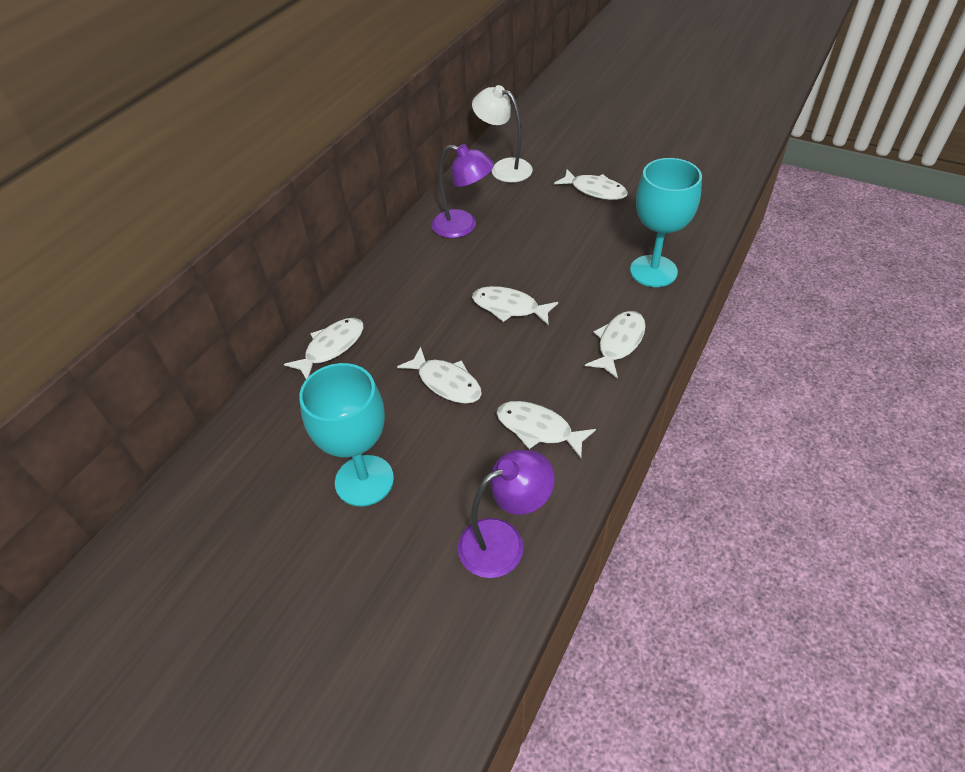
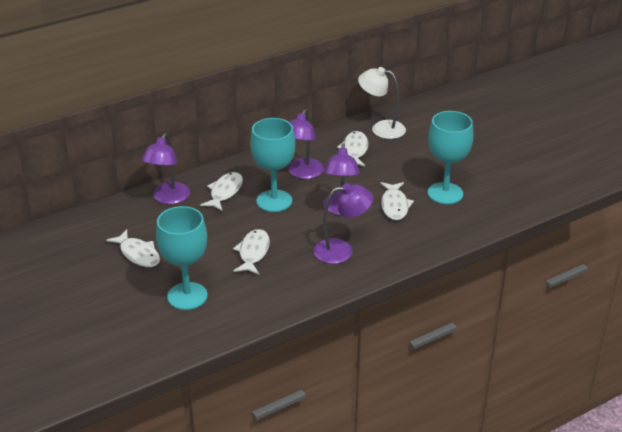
purple lamp: 2 -> 4
turquoise goblet: 2 -> 3
white fish: 6 -> 5

